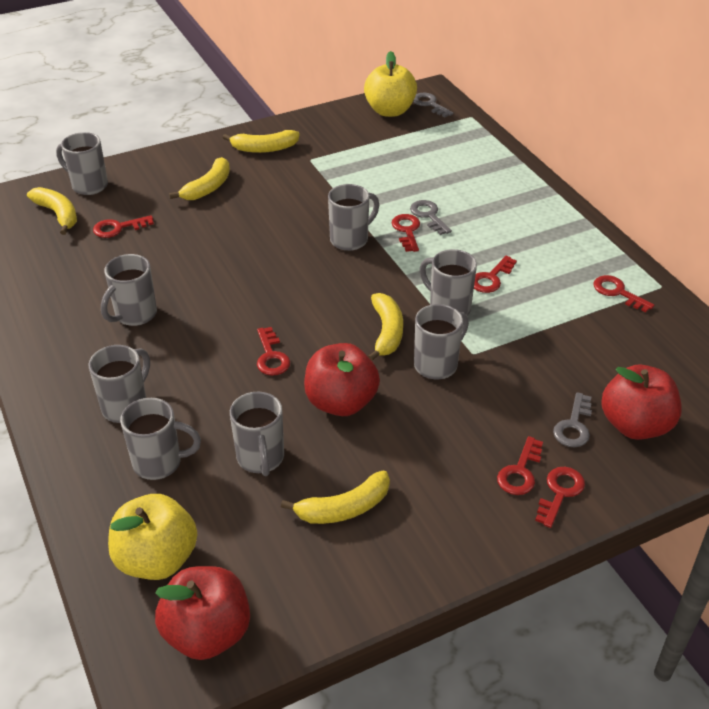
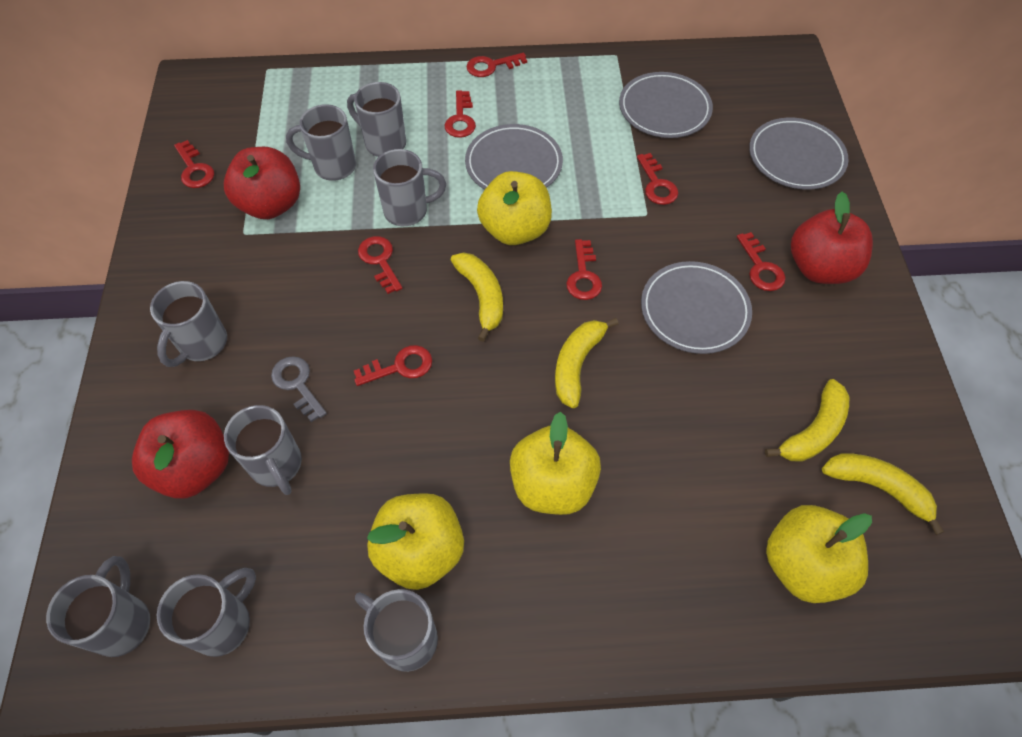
grey key: 3 -> 1
grey plate: 0 -> 4
red key: 7 -> 8
yellow apple: 2 -> 4
yellow banana: 5 -> 4

